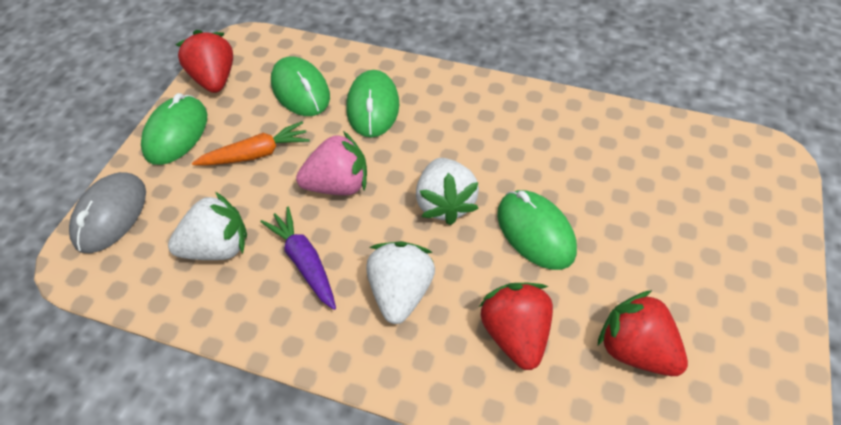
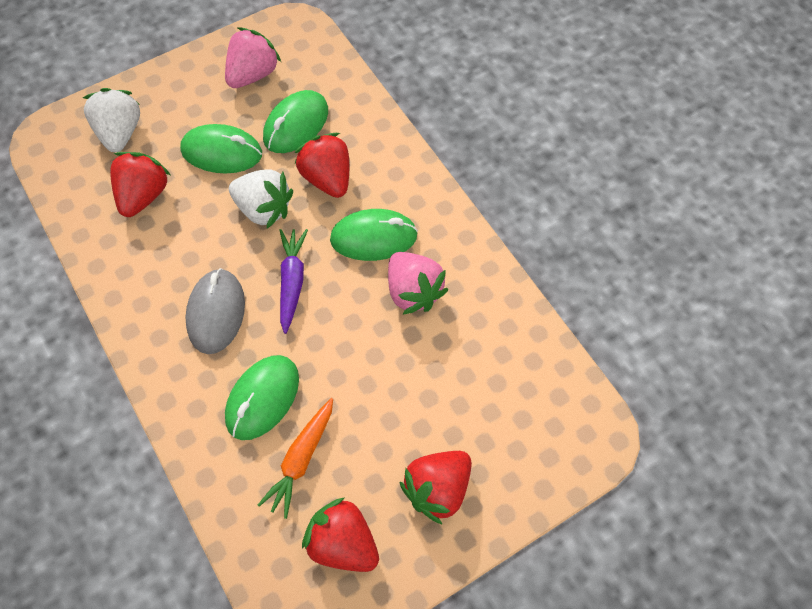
pink strawberry: 1 -> 2
red strawberry: 3 -> 4
white strawberry: 3 -> 2

